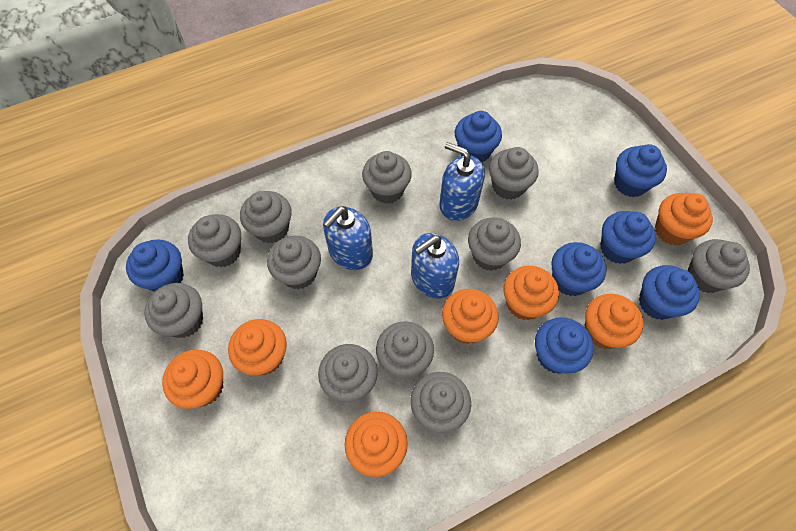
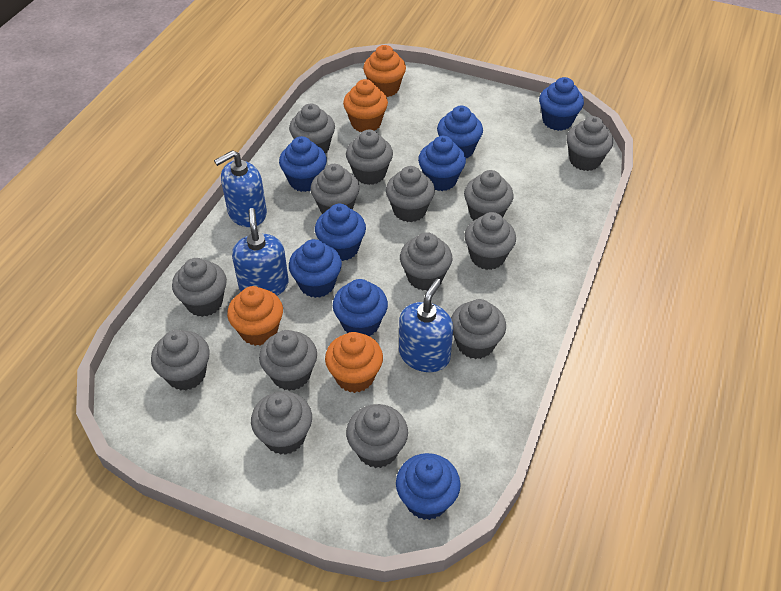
blue cupcake: 7 -> 8
grey cupcake: 11 -> 14
orange cupcake: 7 -> 4

